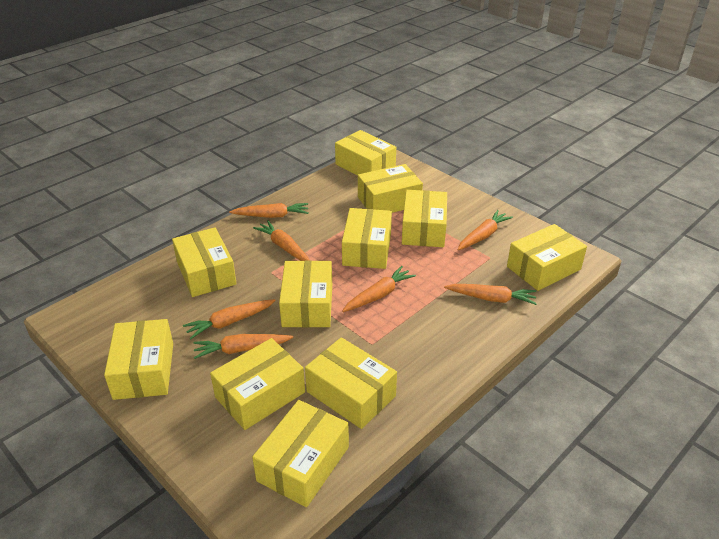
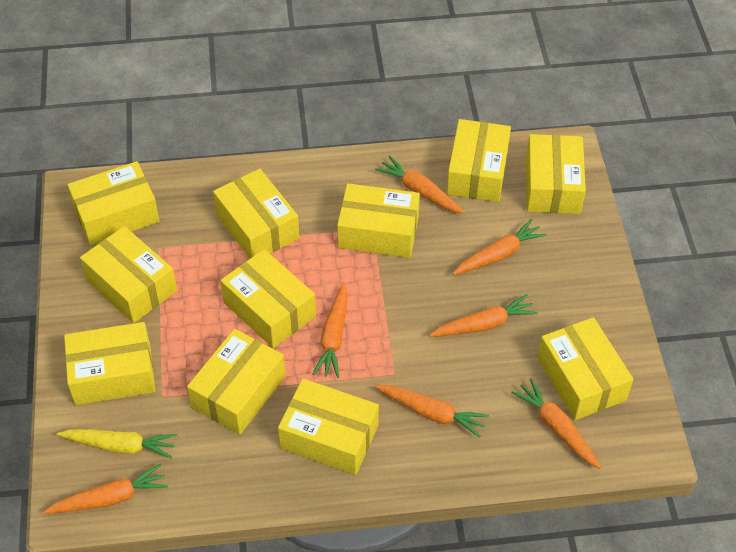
yellow carrot: 0 -> 1

